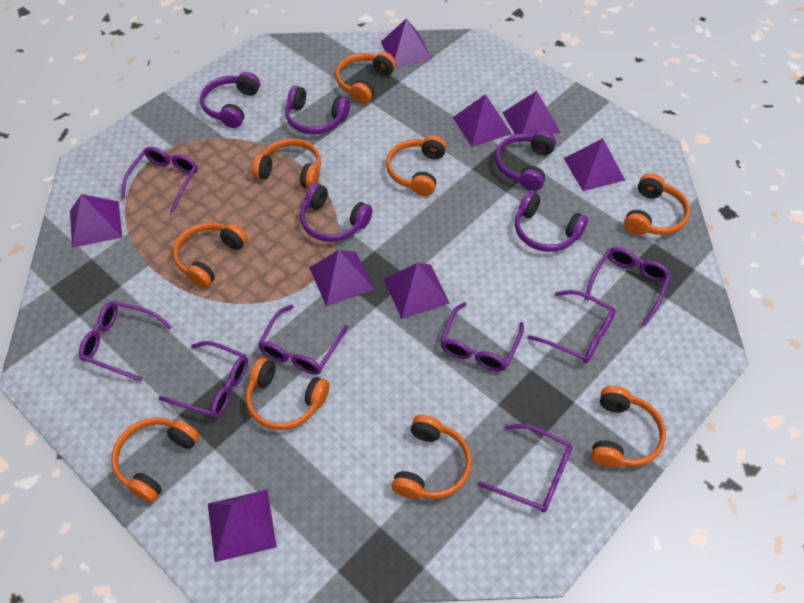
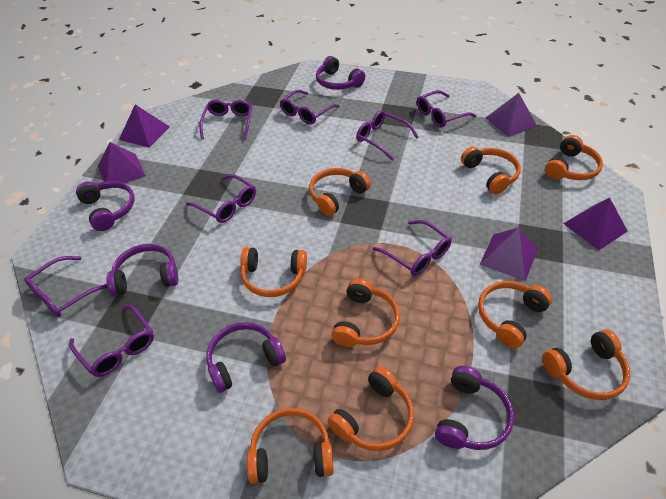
purple pyramid: 8 -> 5

